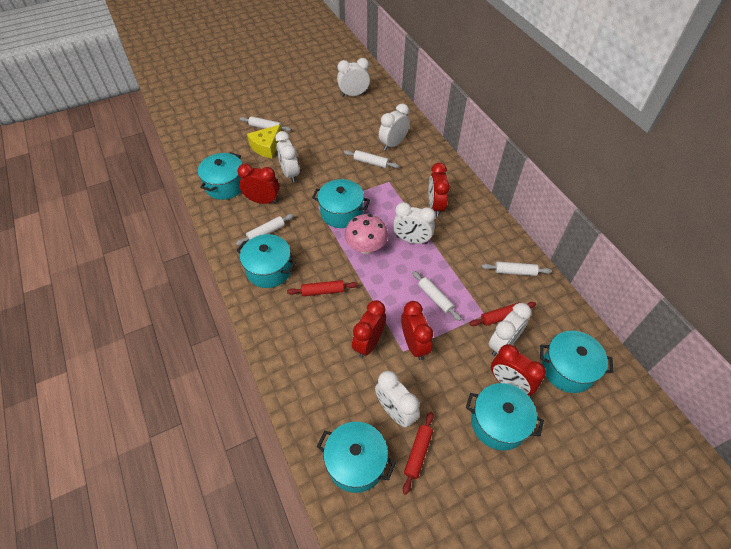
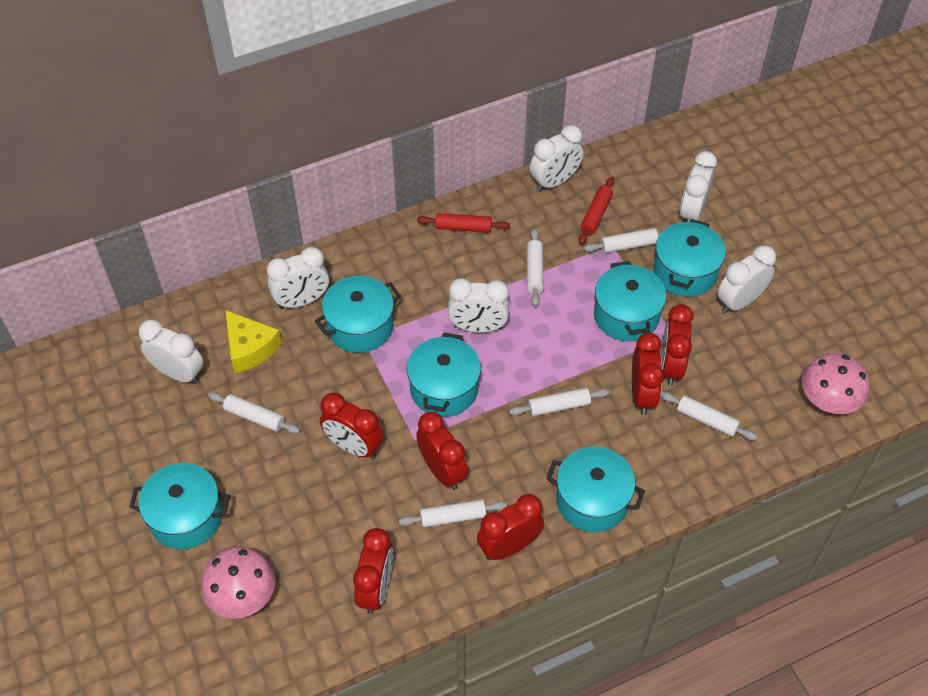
pink mushroom: 1 -> 2
red clock: 5 -> 6
red rolling pin: 3 -> 2
white rolling pin: 5 -> 6

